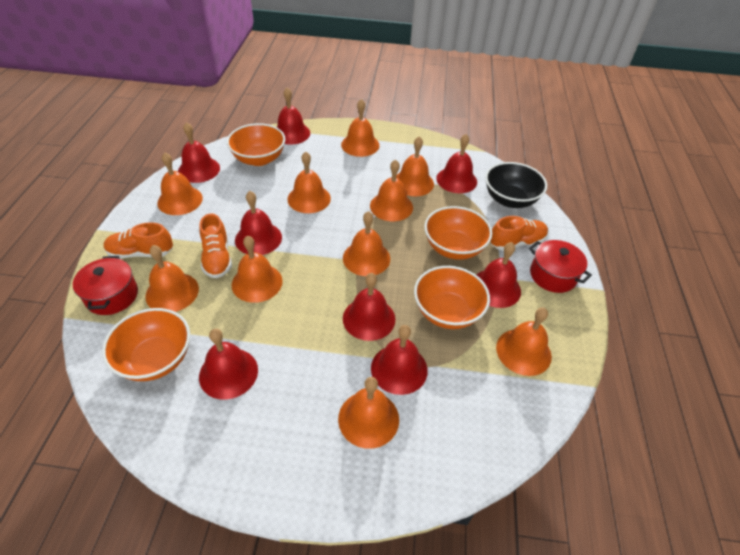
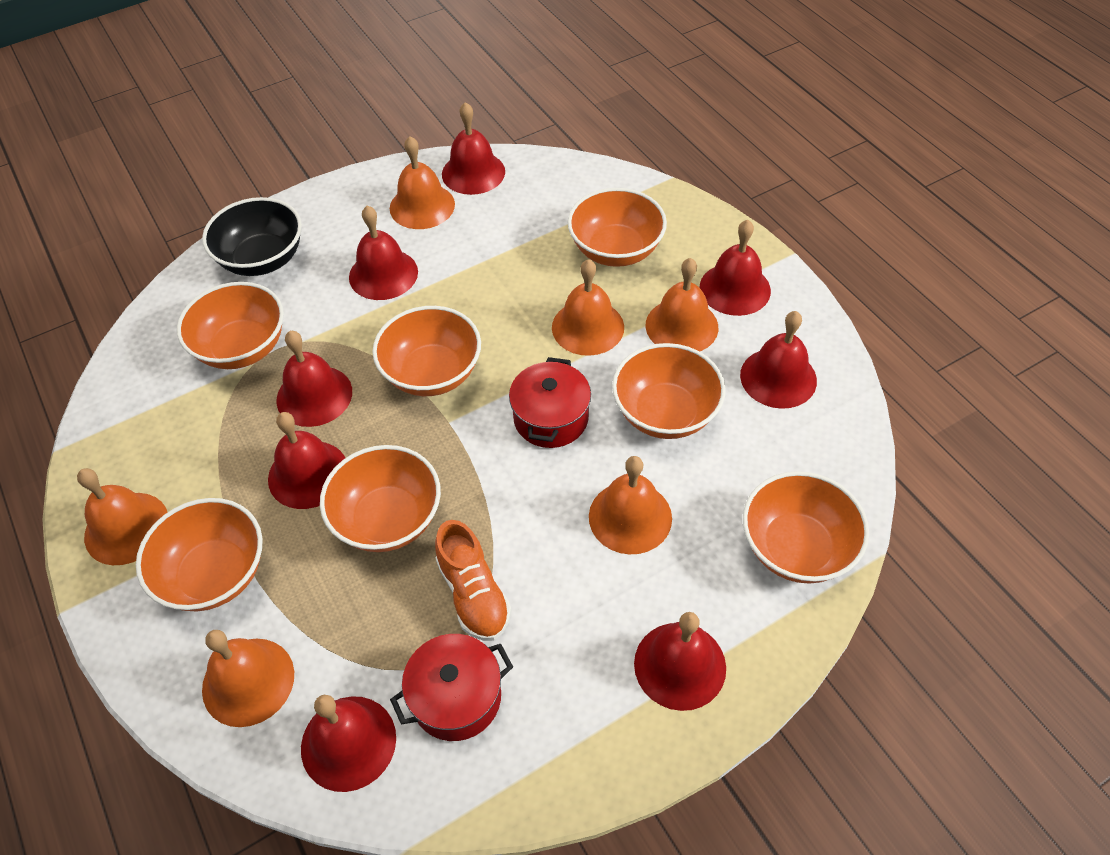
orange bell: 10 -> 6
orange bowl: 4 -> 7
orange shoe: 3 -> 1

